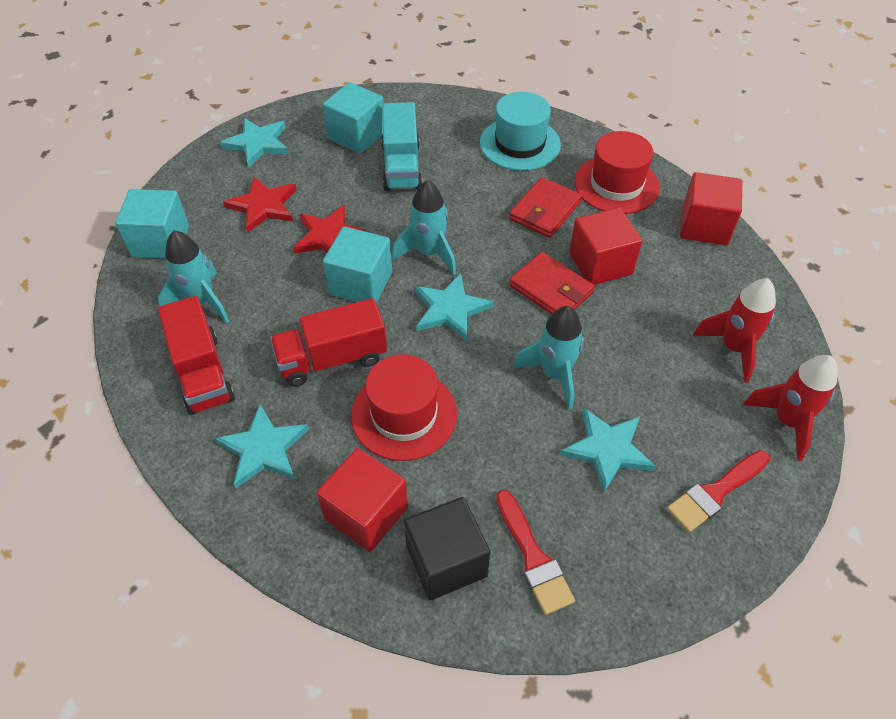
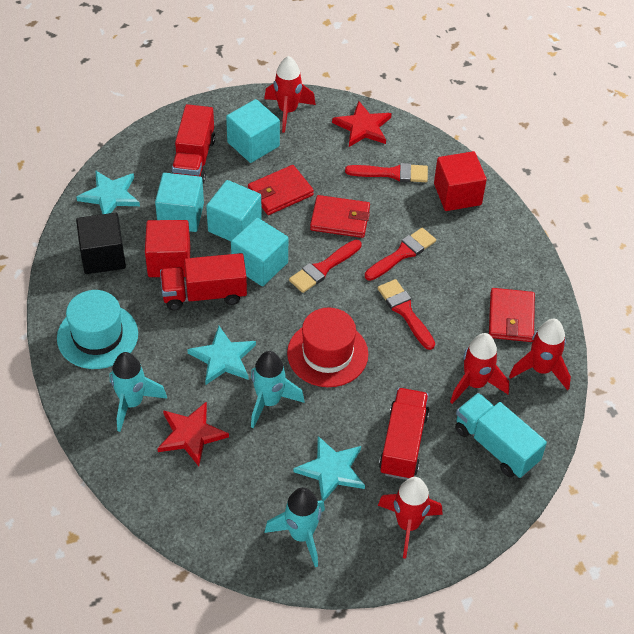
red brush: 2 -> 4
red cube: 3 -> 2
red hat: 2 -> 1
red rocket: 2 -> 4
red truck: 2 -> 3
red wallet: 2 -> 3
turquoise cube: 3 -> 4
turquoise star: 4 -> 3

